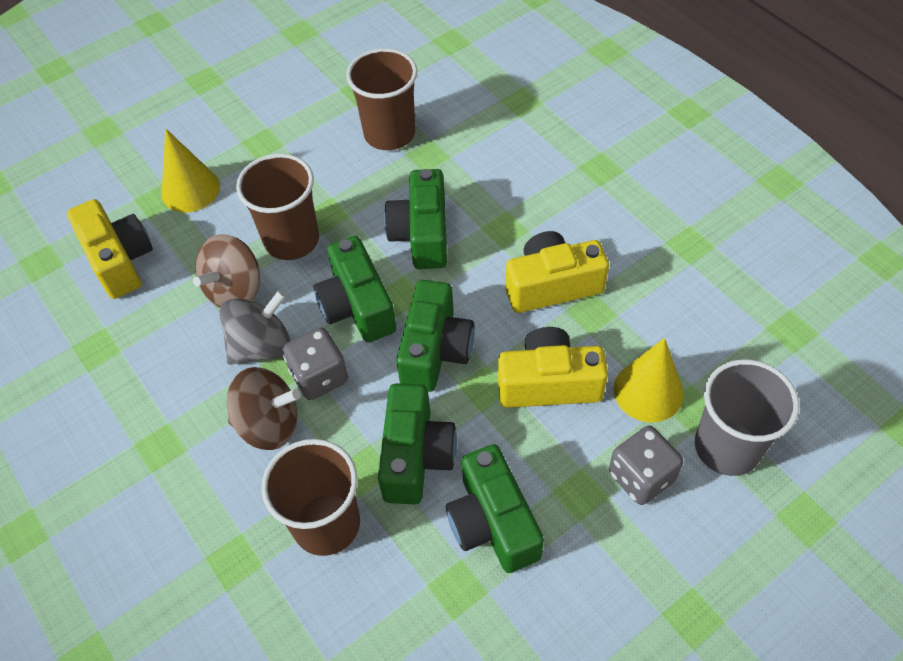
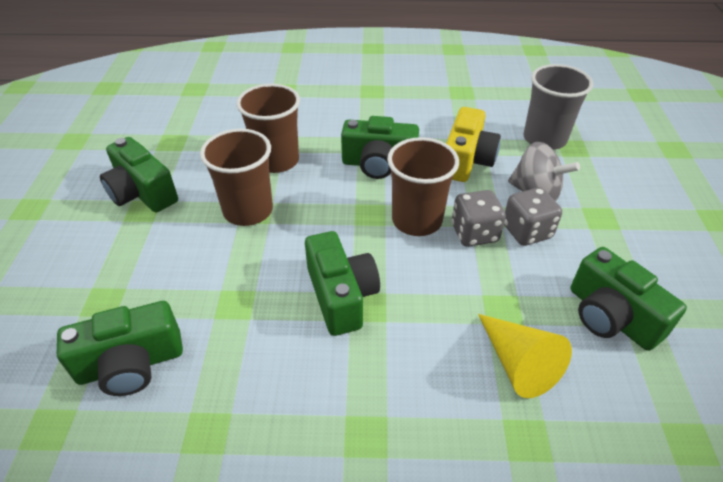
brown spinning top: 2 -> 0
yellow camera: 3 -> 1
yellow cone: 2 -> 1

